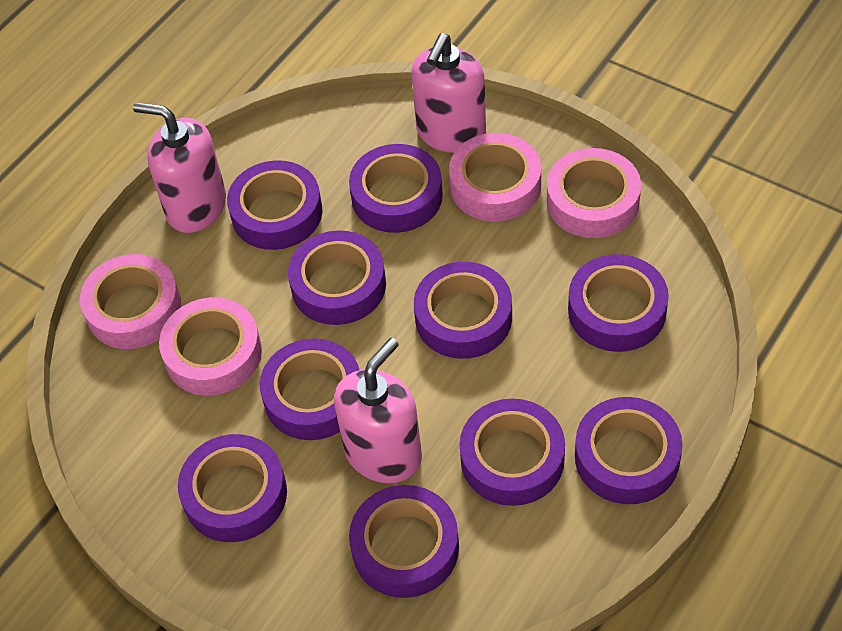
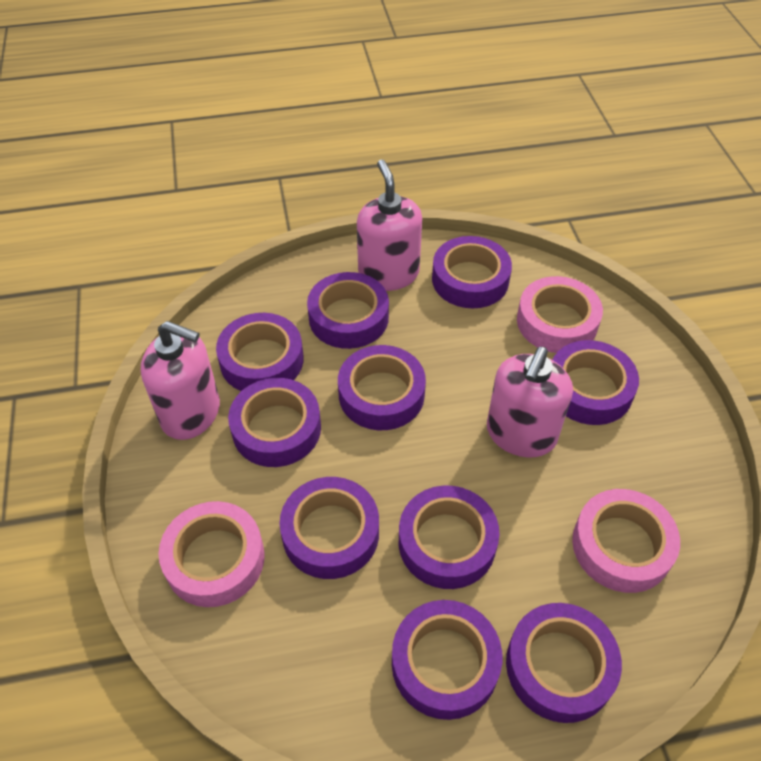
pink tape: 4 -> 3

